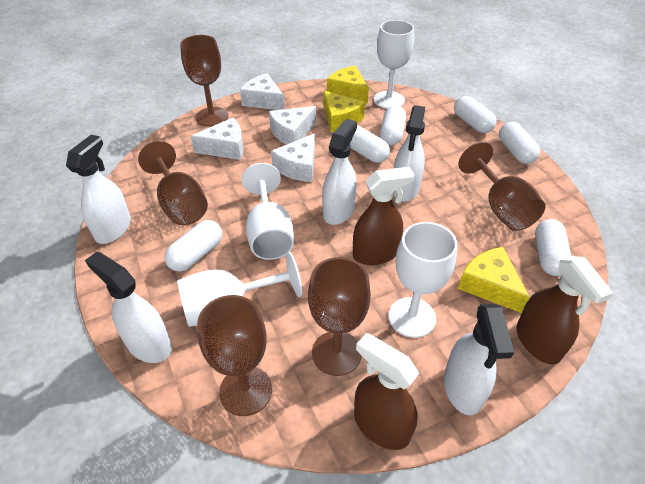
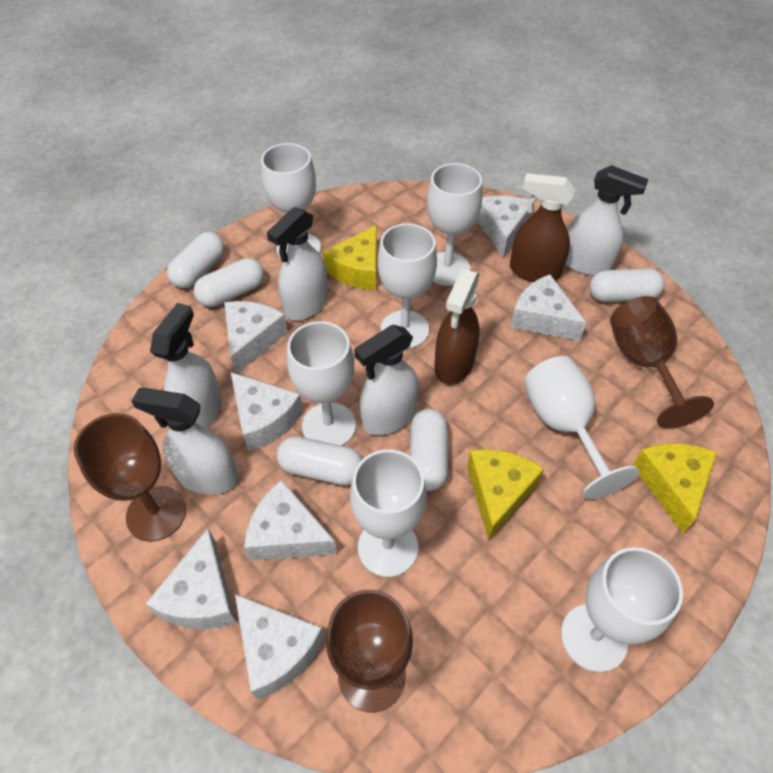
brown goblet: 5 -> 3
brown spray bottle: 3 -> 2
white capsule: 6 -> 5
white cheese: 4 -> 7
white goblet: 4 -> 7

